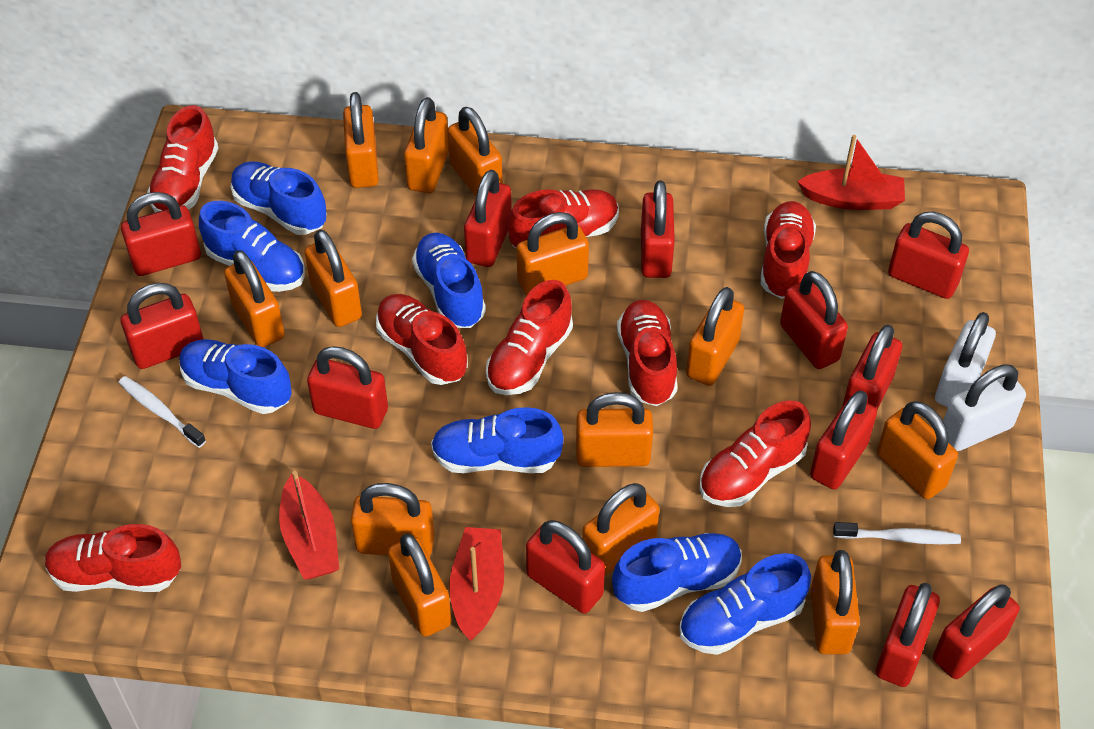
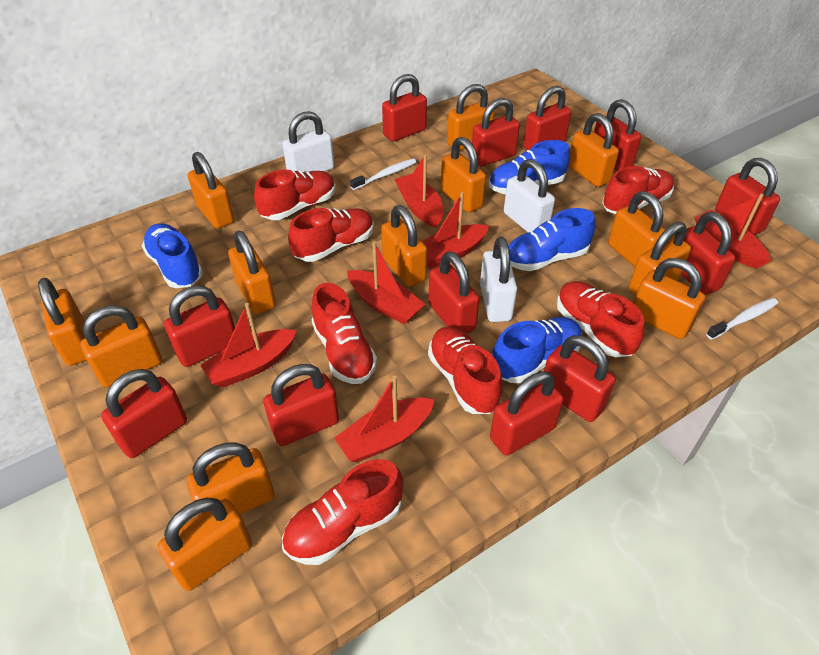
blue shoe: 7 -> 4
red boat: 3 -> 6
red shoe: 8 -> 7
white padlock: 2 -> 3

